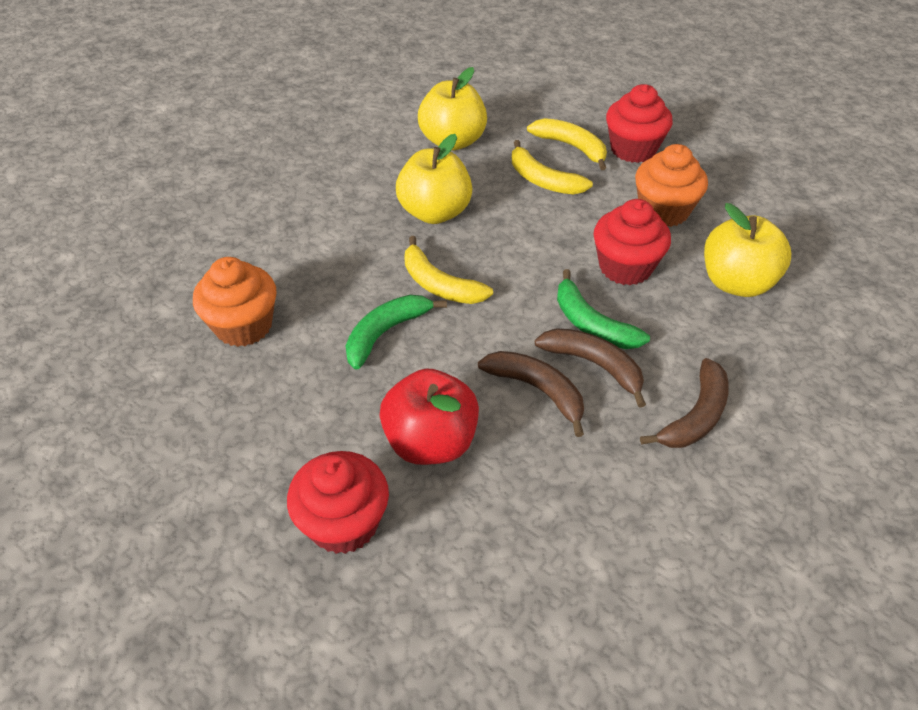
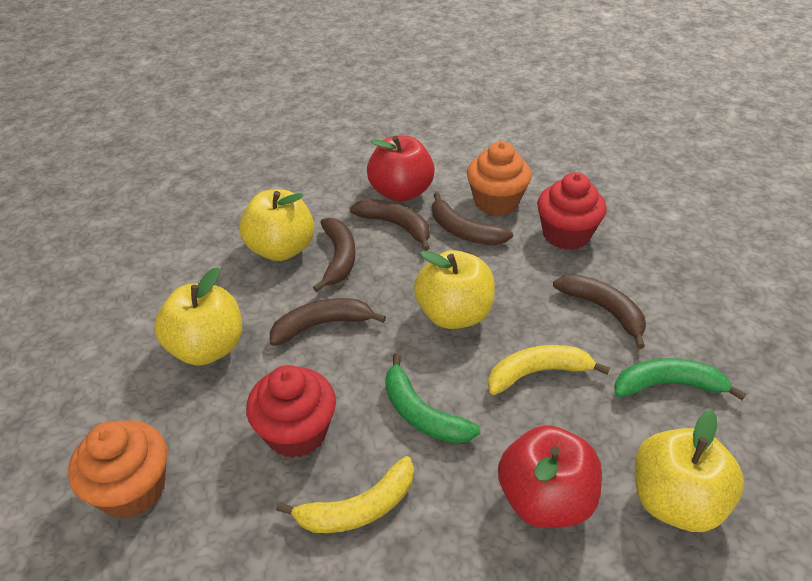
brown banana: 3 -> 5
red apple: 1 -> 2
red cupcake: 3 -> 2
yellow apple: 3 -> 4
yellow banana: 3 -> 2

